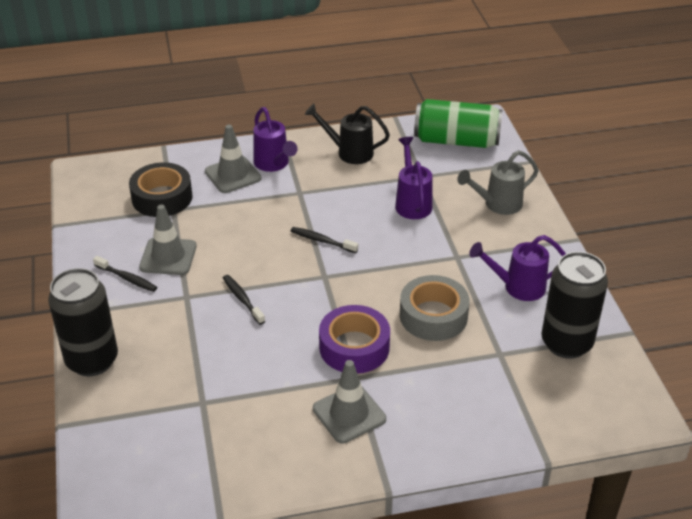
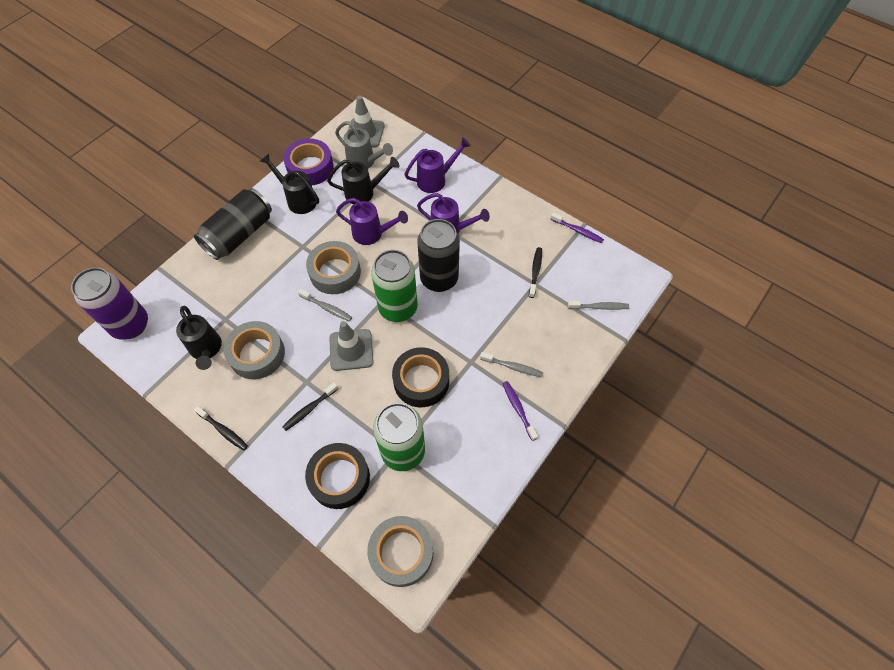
black tape: 1 -> 2
black watering can: 1 -> 3
green can: 1 -> 2
grey tape: 1 -> 3
grey toothbrush: 0 -> 3
grey traffic cone: 3 -> 2
purple can: 0 -> 1
purple toothbrush: 0 -> 2

